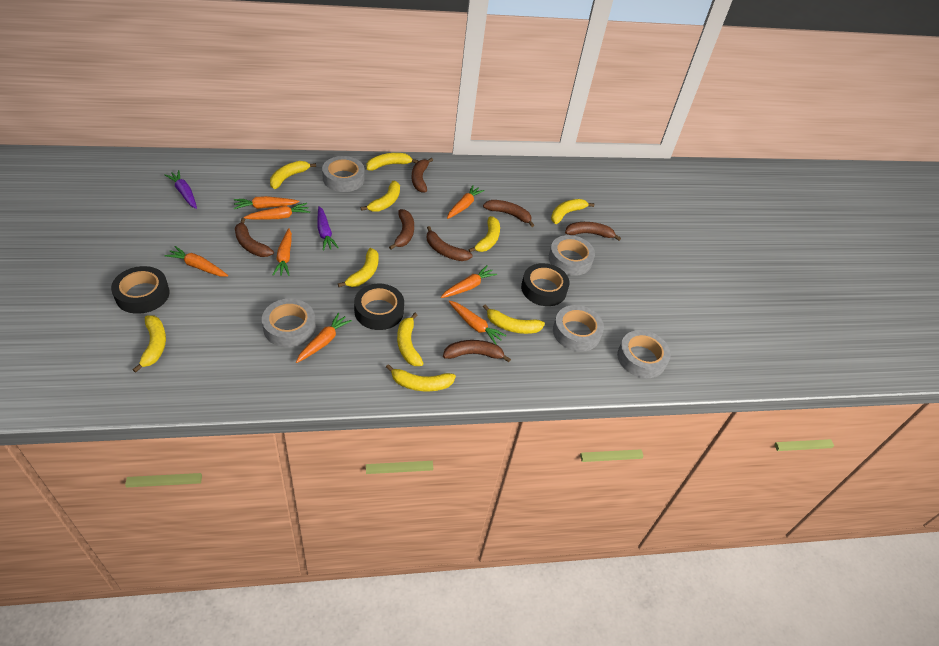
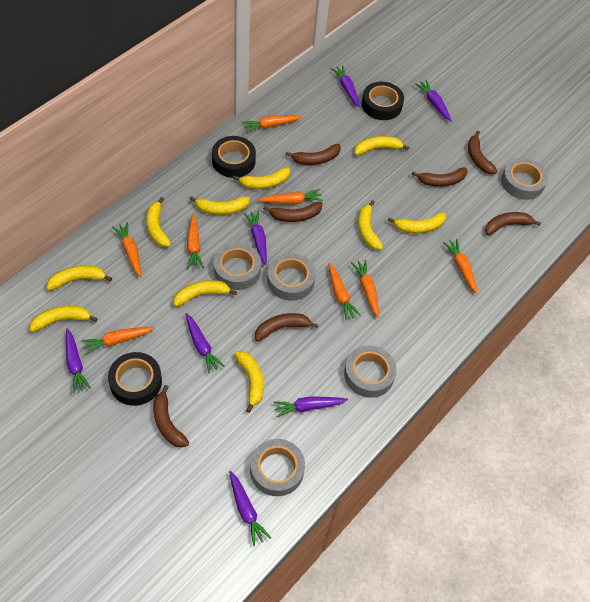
purple carrot: 2 -> 7

